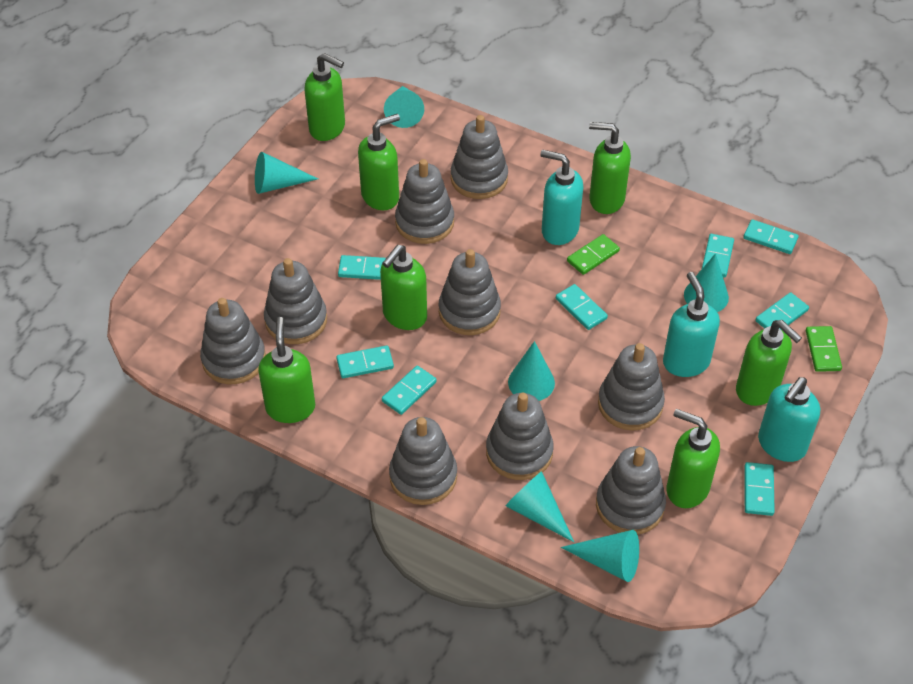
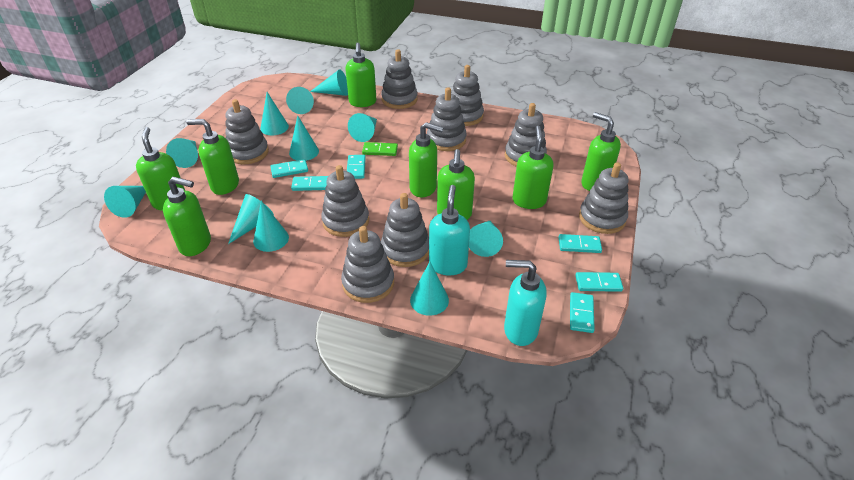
green domino: 2 -> 1
green soap dispenser: 7 -> 8
turquoise cone: 6 -> 11
turquoise domino: 8 -> 6
turquoise soap dispenser: 3 -> 2

